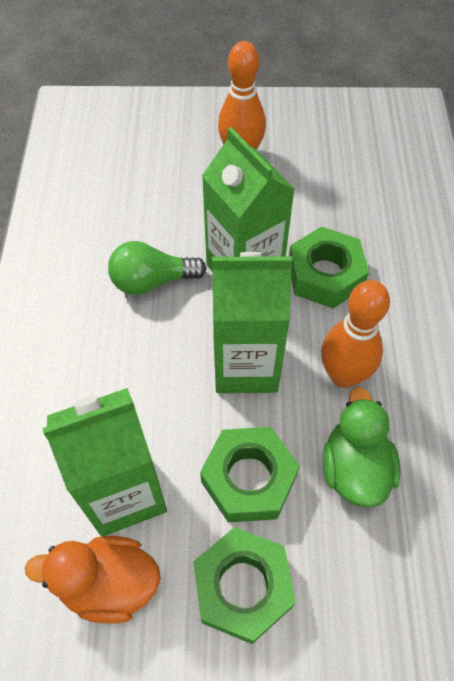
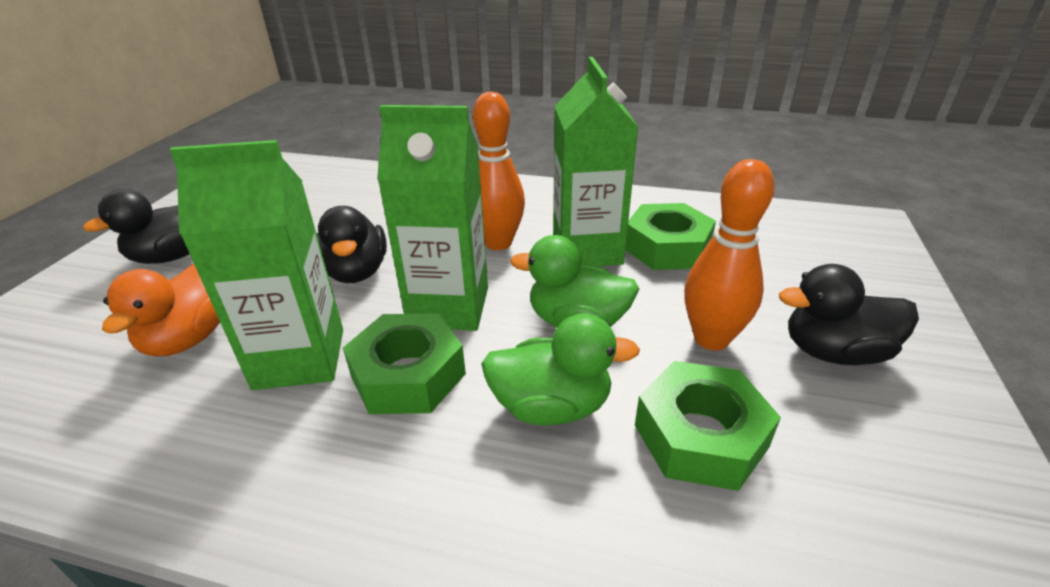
black duck: 0 -> 3
green duck: 1 -> 2
green light bulb: 1 -> 0

